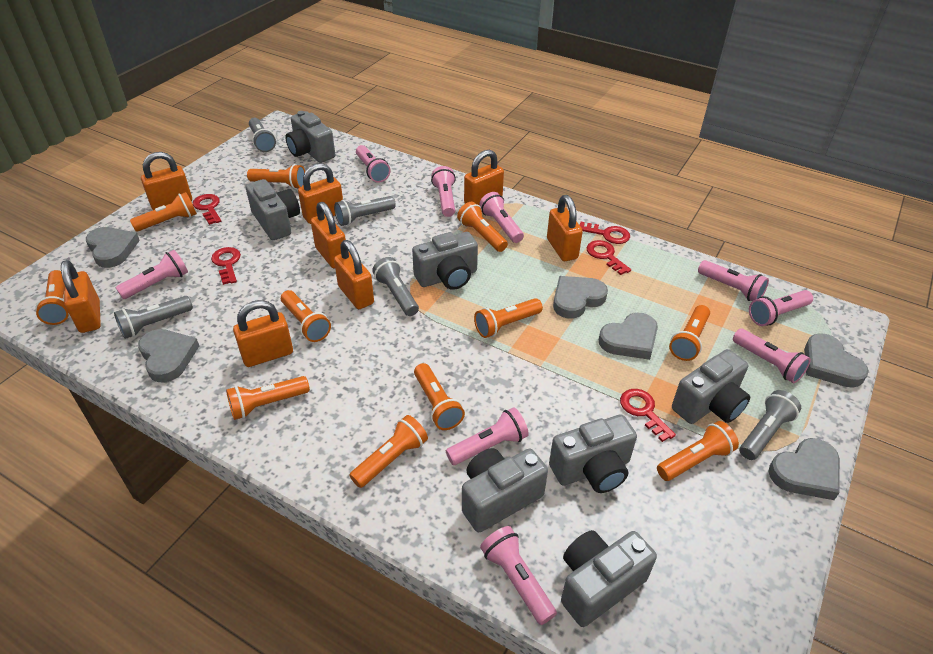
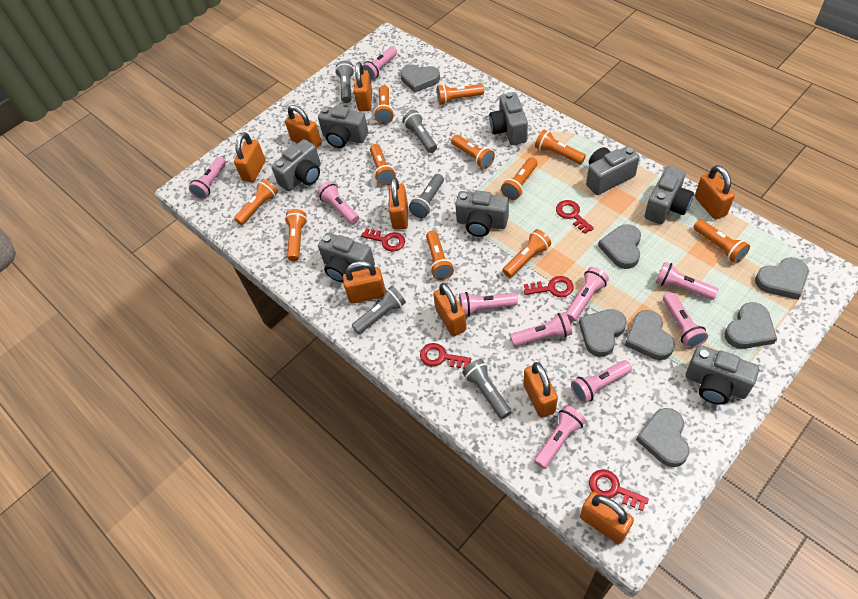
grey camera: 7 -> 8
grey heart: 6 -> 7
orange padlock: 8 -> 9
pink flashlight: 9 -> 10

